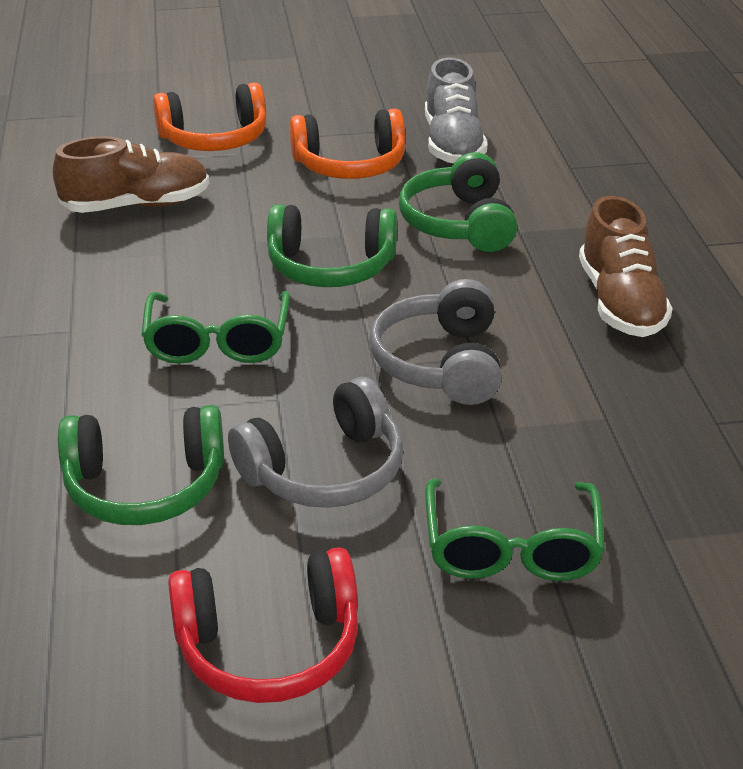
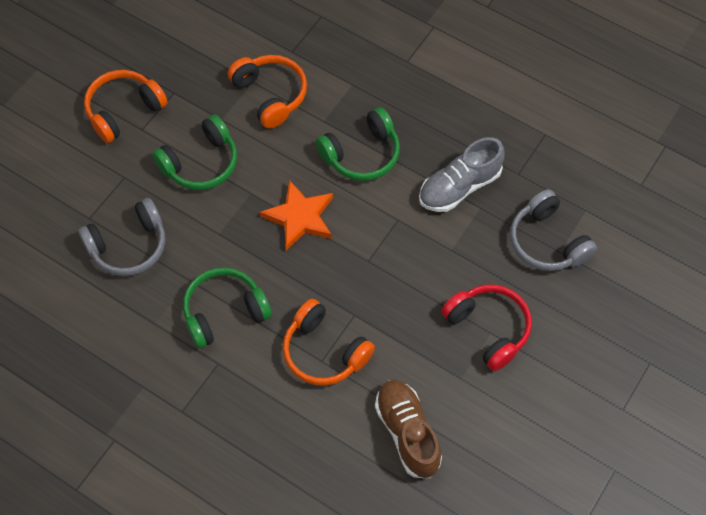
brown shoe: 2 -> 1
green glasses: 2 -> 0
orange headphones: 2 -> 3
orange star: 0 -> 1

